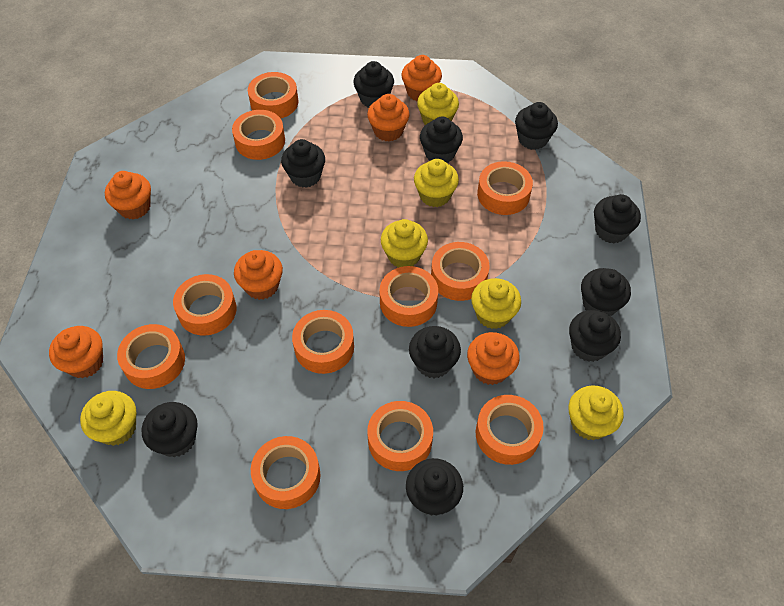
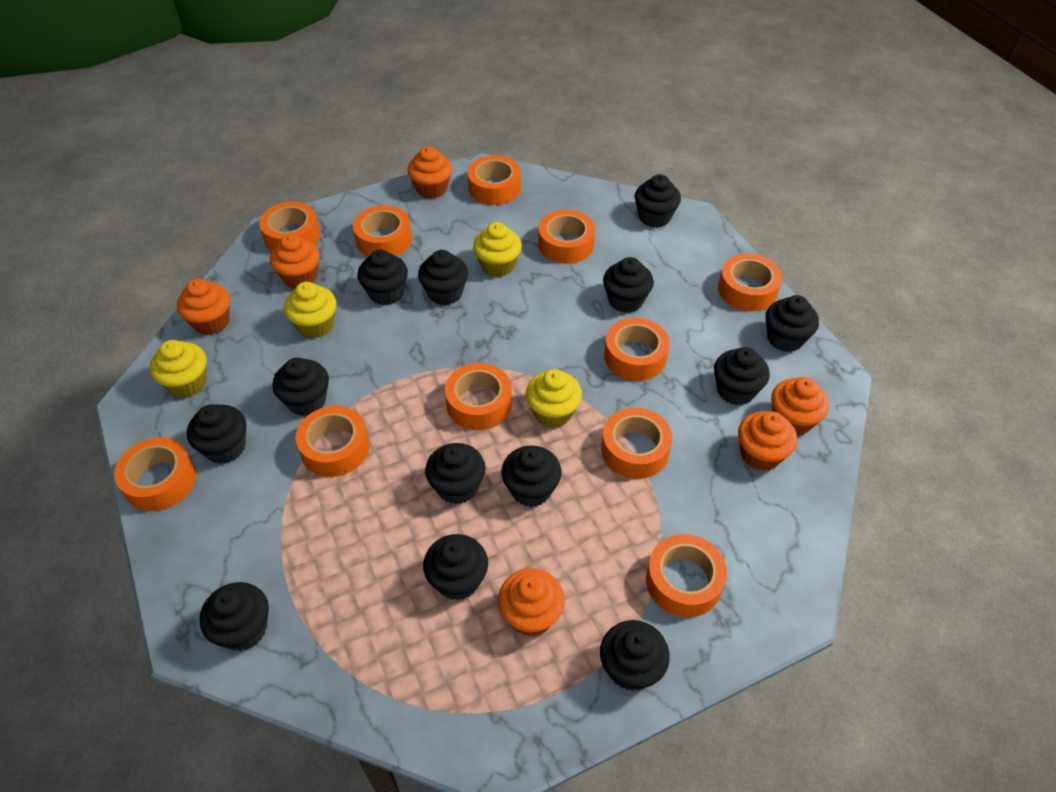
black cupcake: 10 -> 13
yellow cupcake: 6 -> 4

